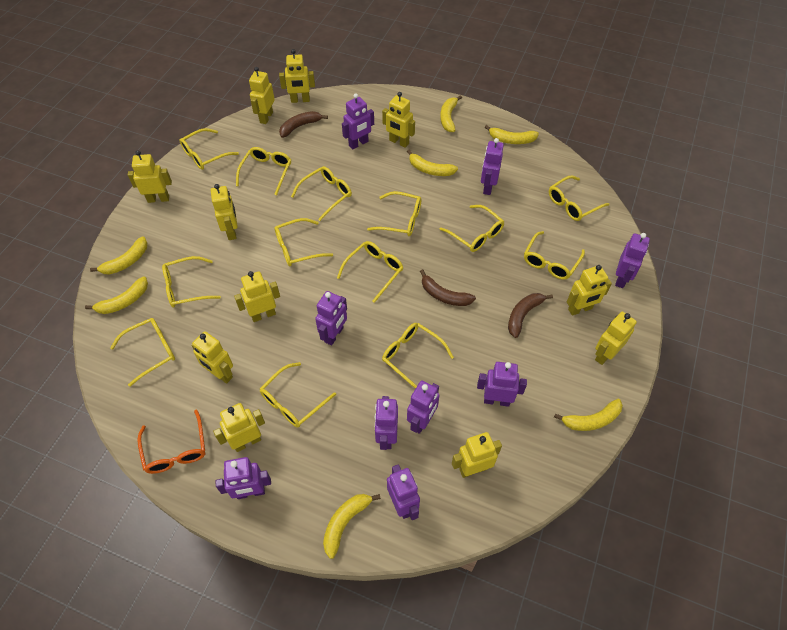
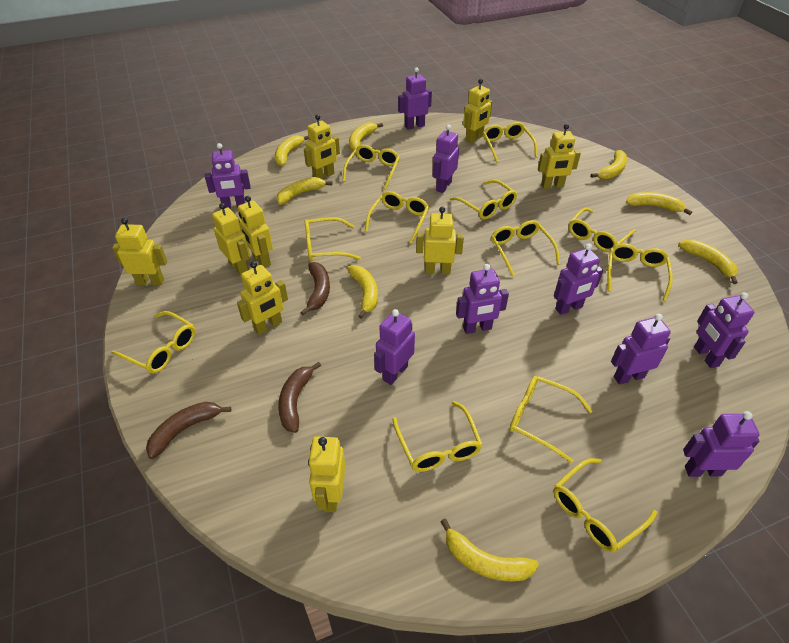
orange glasses: 1 -> 0
yellow banana: 7 -> 8
yellow glasses: 13 -> 12
yellow robot: 11 -> 9

